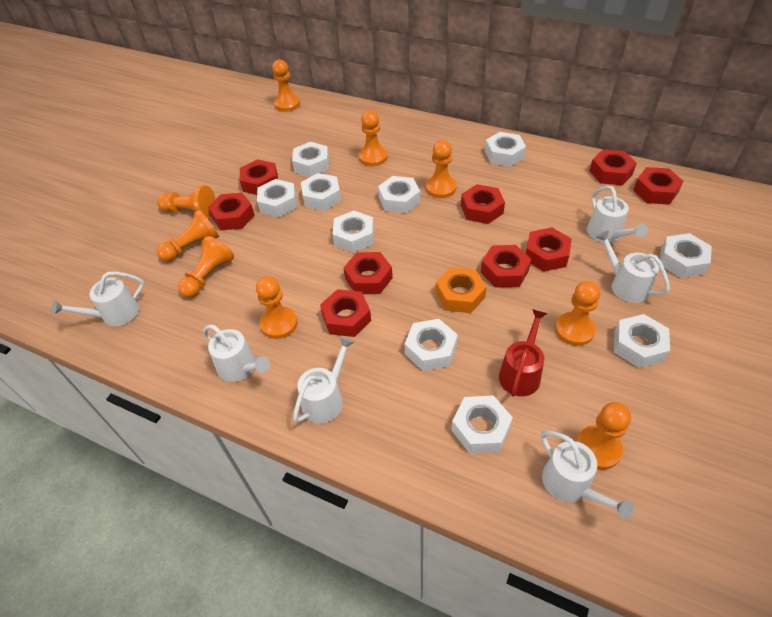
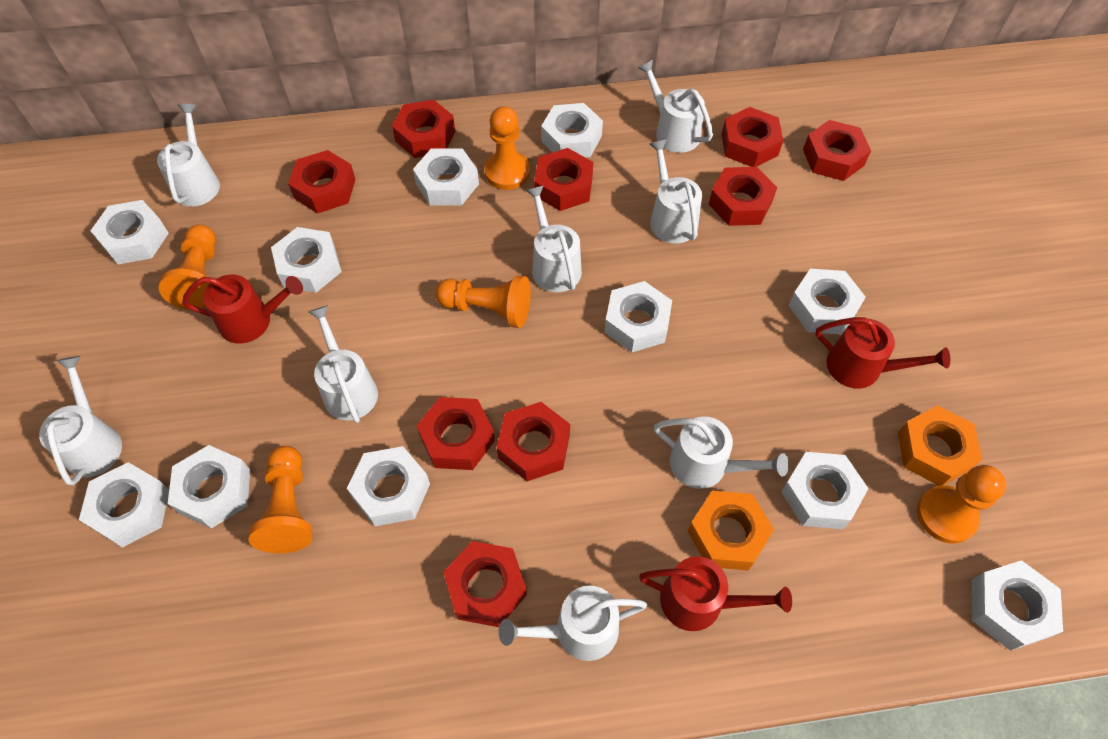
orange nut: 1 -> 2
orange pawn: 9 -> 5
red watering can: 1 -> 3
white nut: 10 -> 11
white watering can: 6 -> 8

